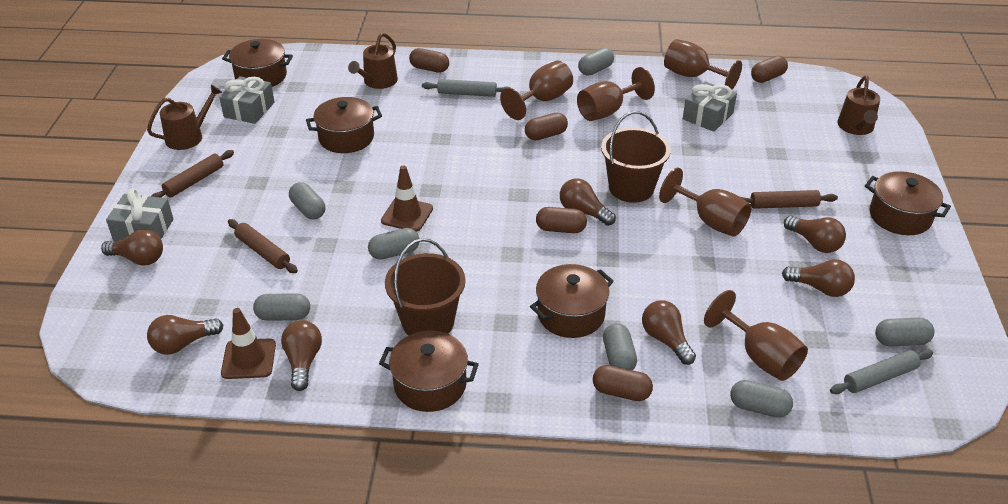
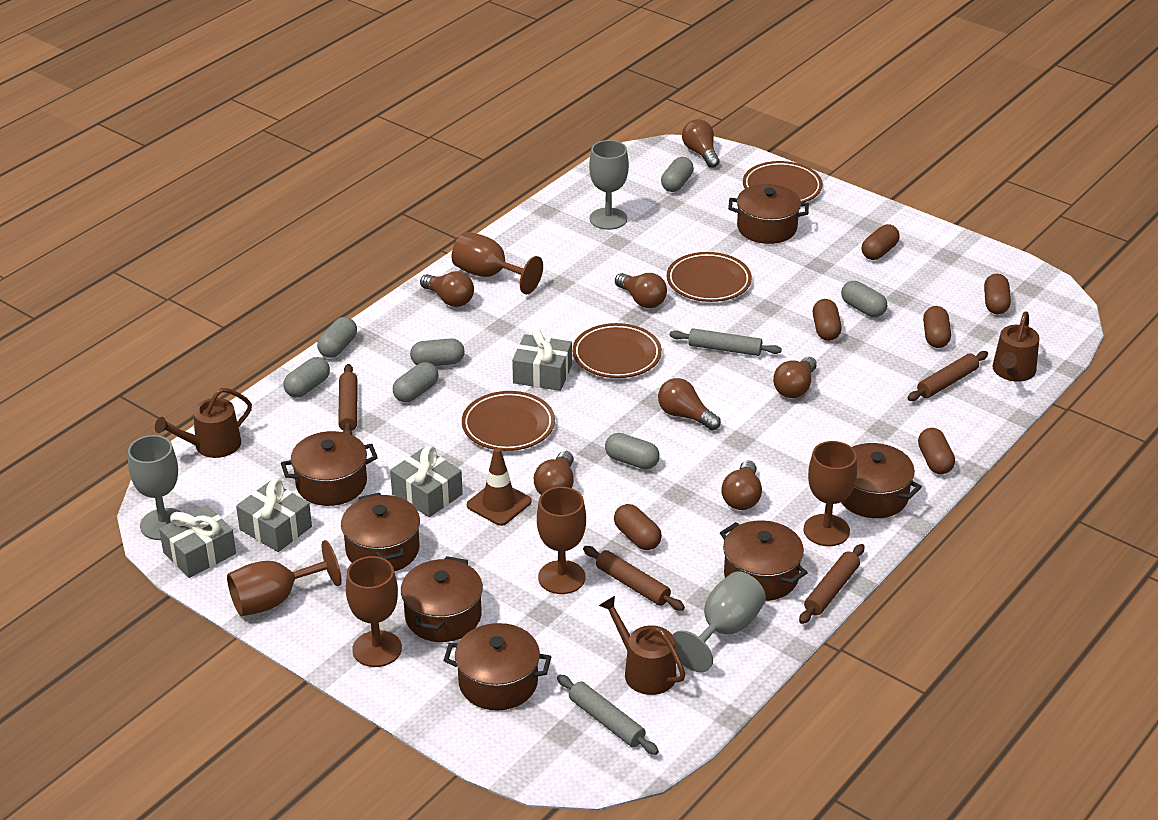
brown bucket: 2 -> 0
brown capsule: 5 -> 6
brown plate: 0 -> 4
brown pot: 5 -> 7
brown rolling pin: 3 -> 4
brown traffic cone: 2 -> 1
grey gift: 3 -> 4
grey goblet: 0 -> 3

